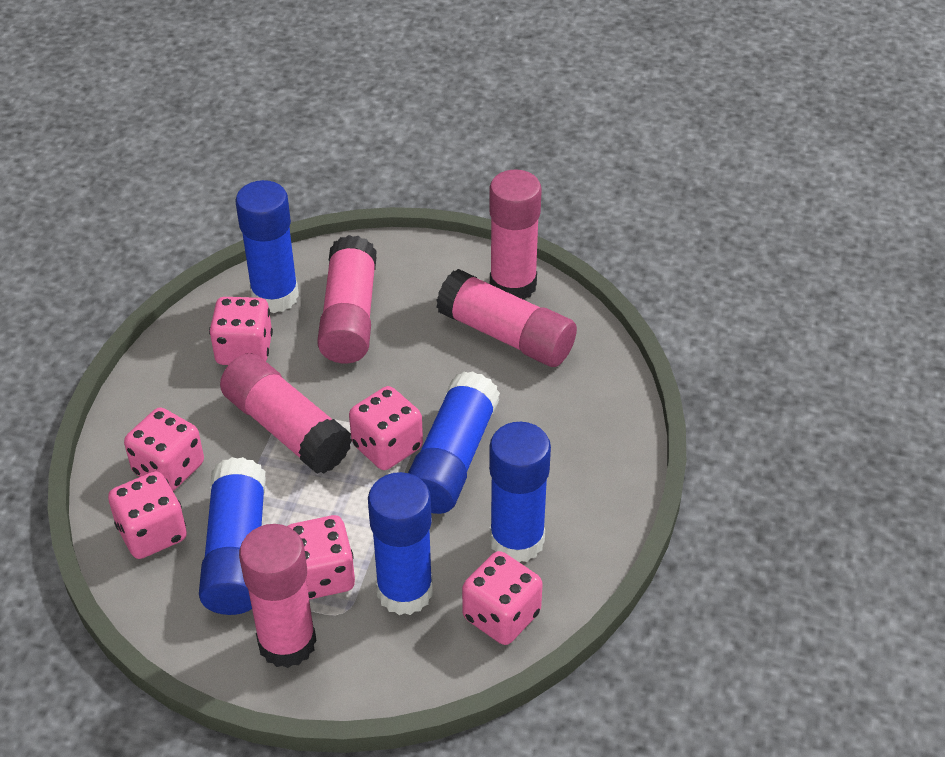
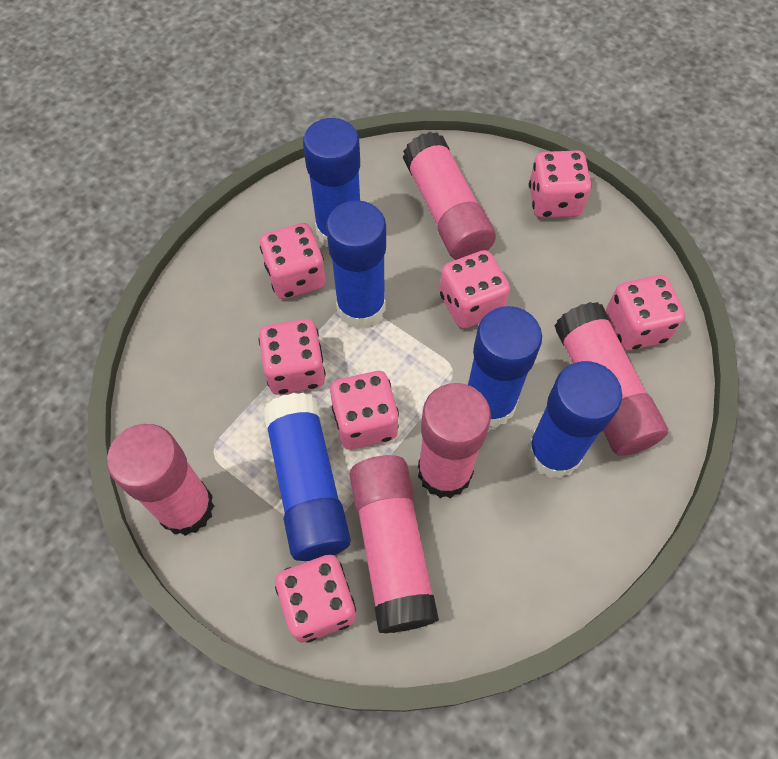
pink dice: 6 -> 7

